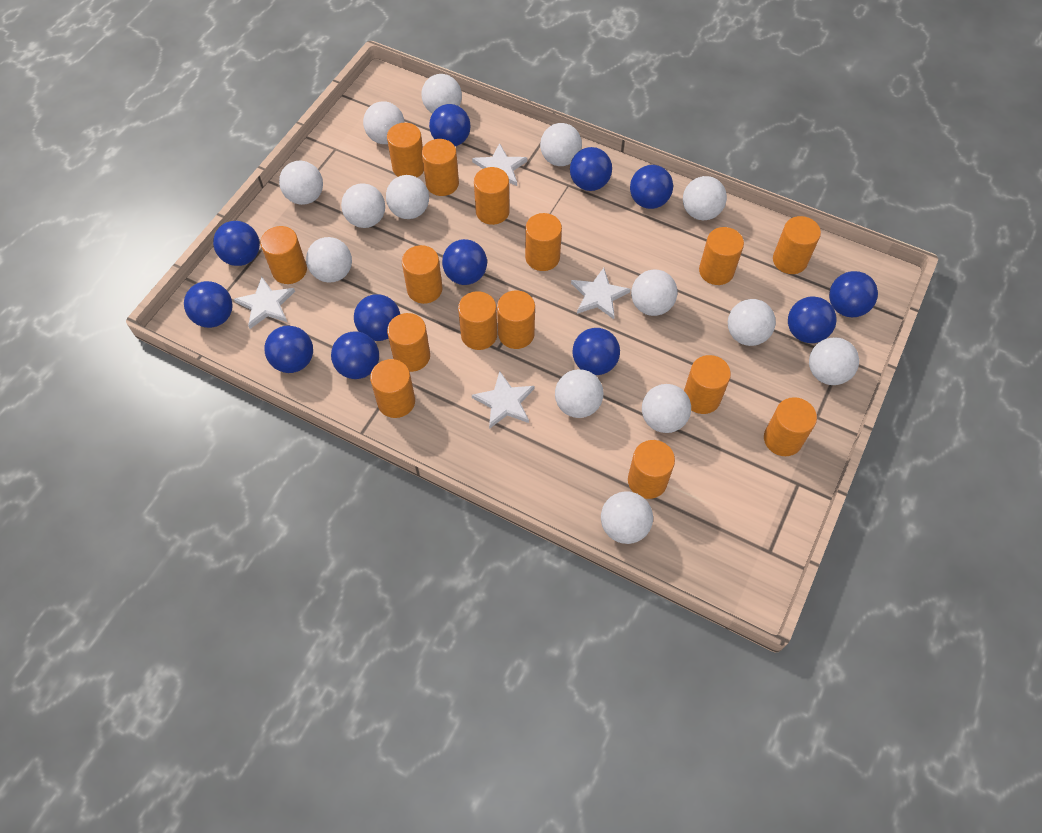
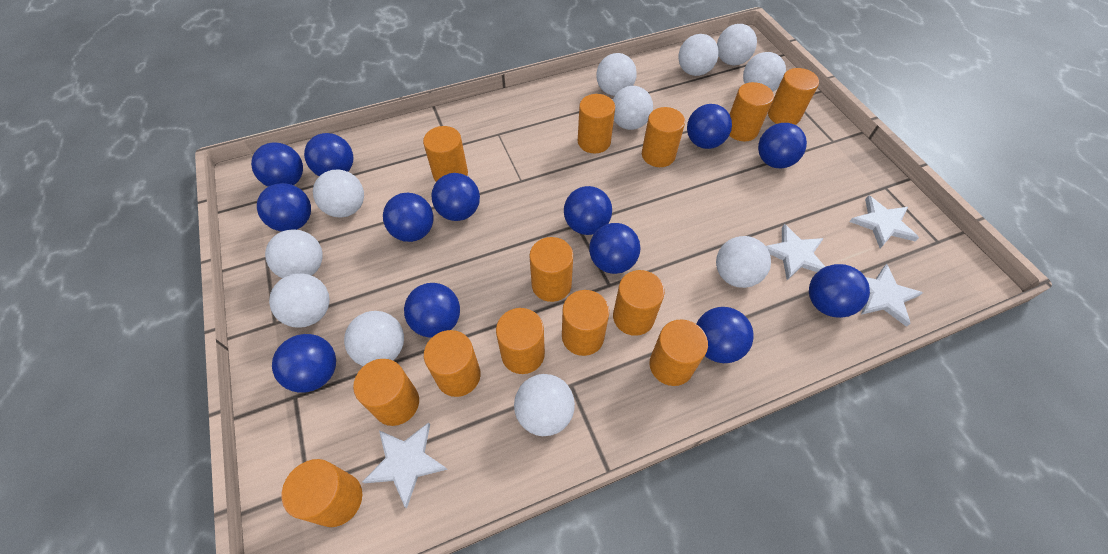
blue ball: 12 -> 13
orange cylinder: 15 -> 13
white ball: 14 -> 11

